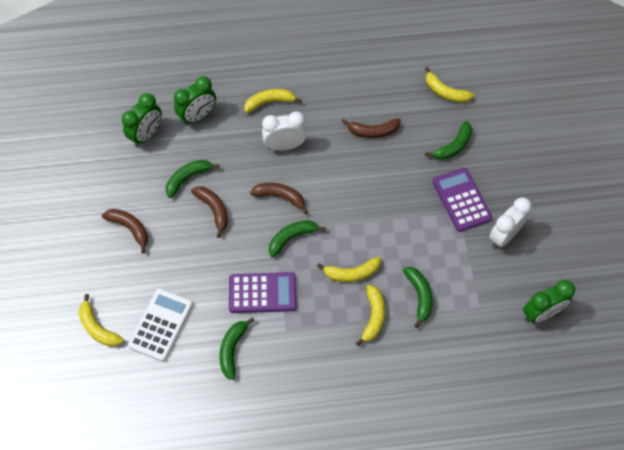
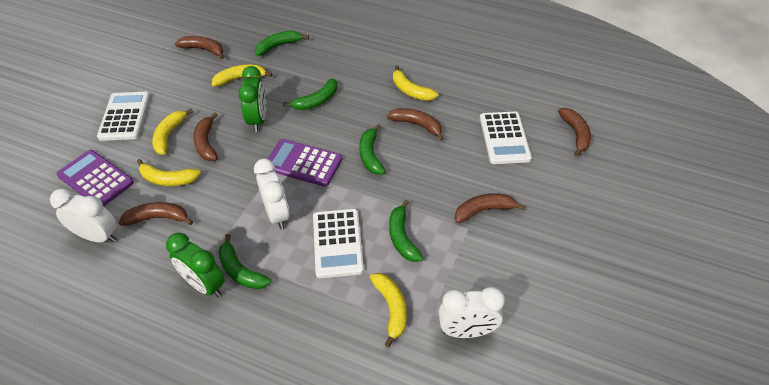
brown banana: 4 -> 6
green clock: 3 -> 2
white calculator: 1 -> 3
white clock: 2 -> 3

